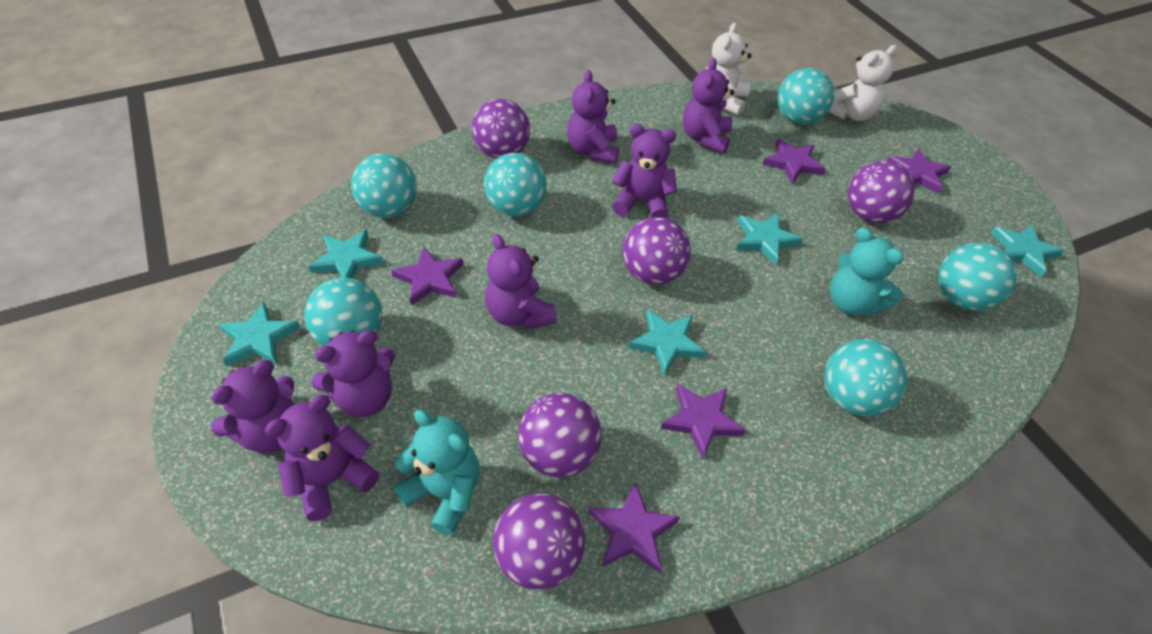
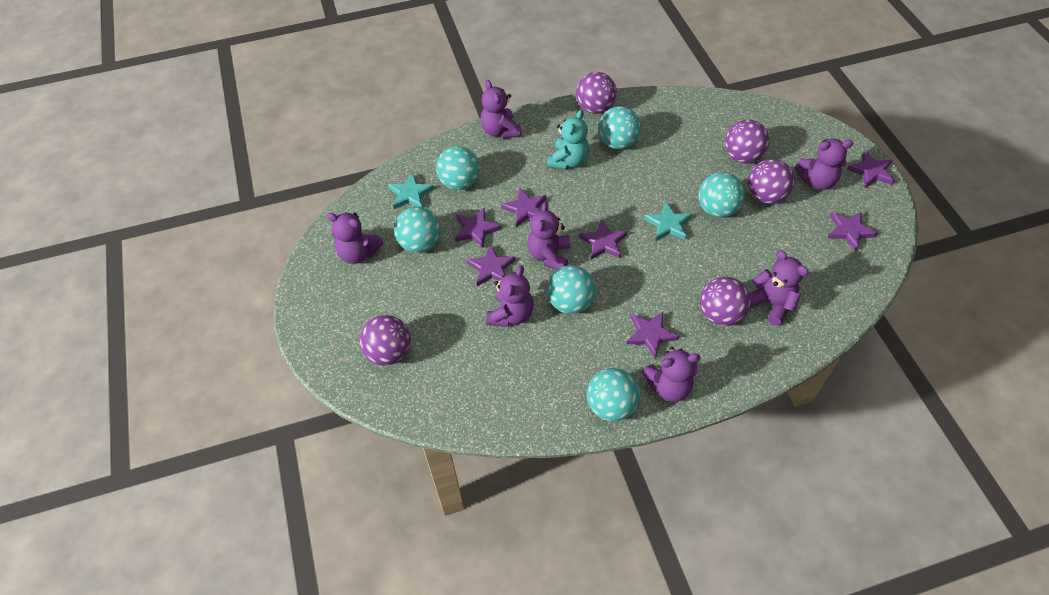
purple star: 5 -> 7
turquoise star: 5 -> 2
turquoise teddy bear: 2 -> 1
white teddy bear: 2 -> 0

